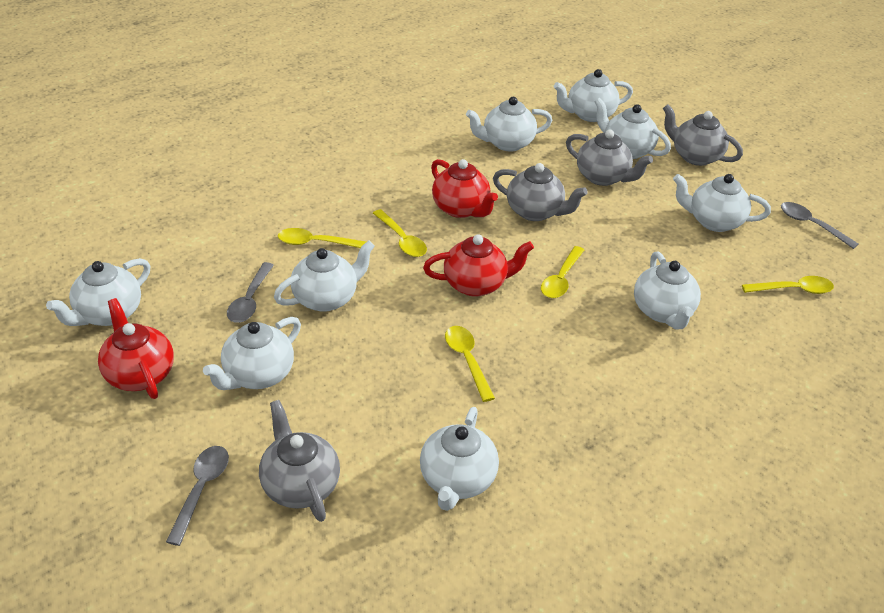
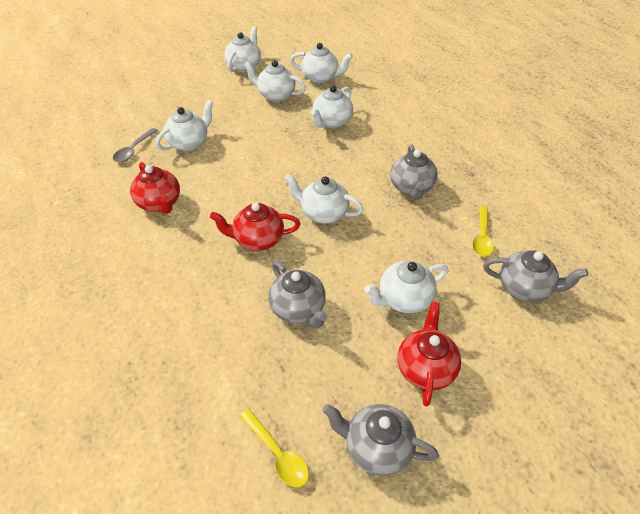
grey spoon: 3 -> 1
white teapot: 9 -> 7
yellow spoon: 5 -> 2

